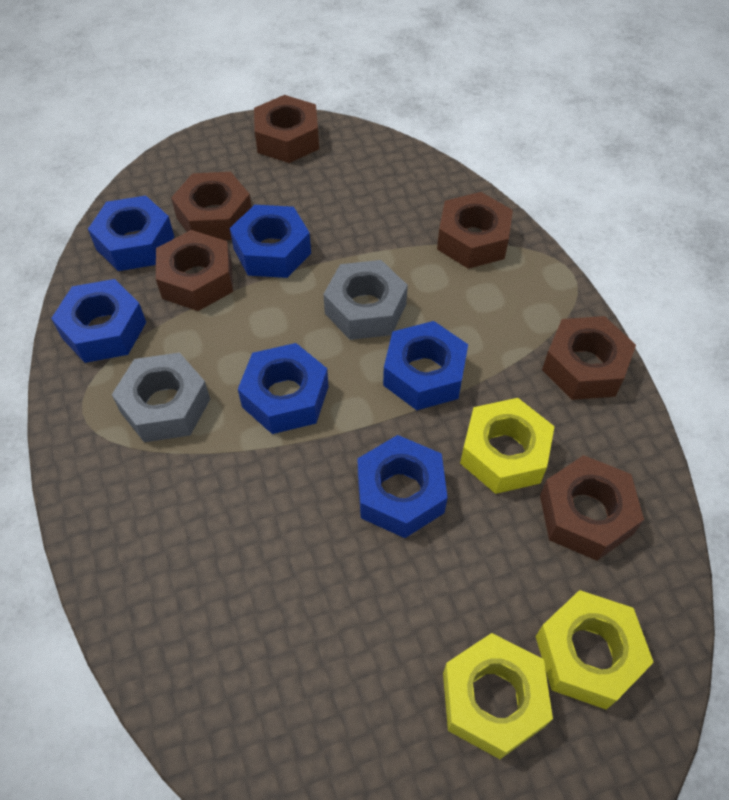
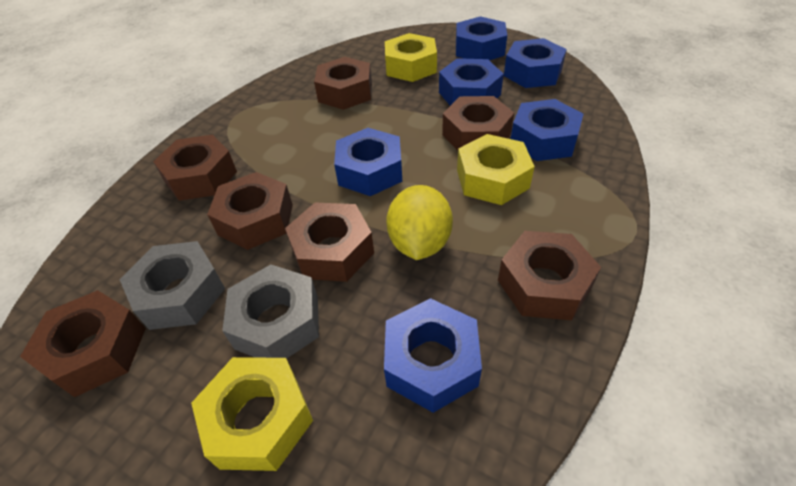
brown nut: 6 -> 7
yellow lemon: 0 -> 1

